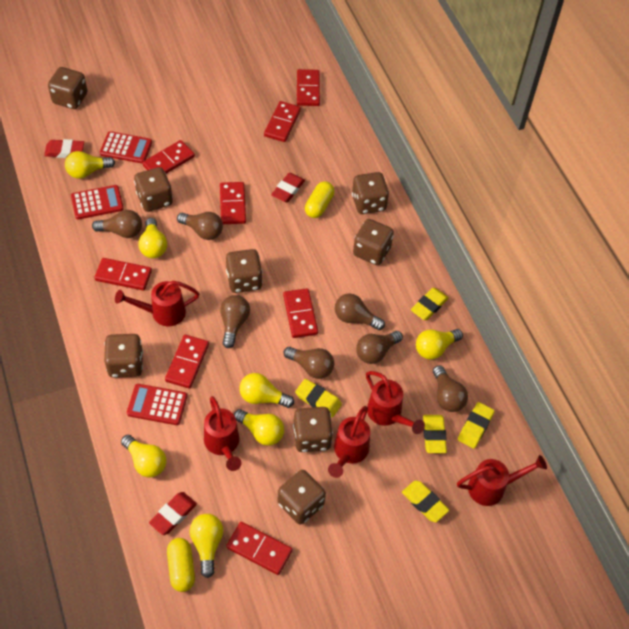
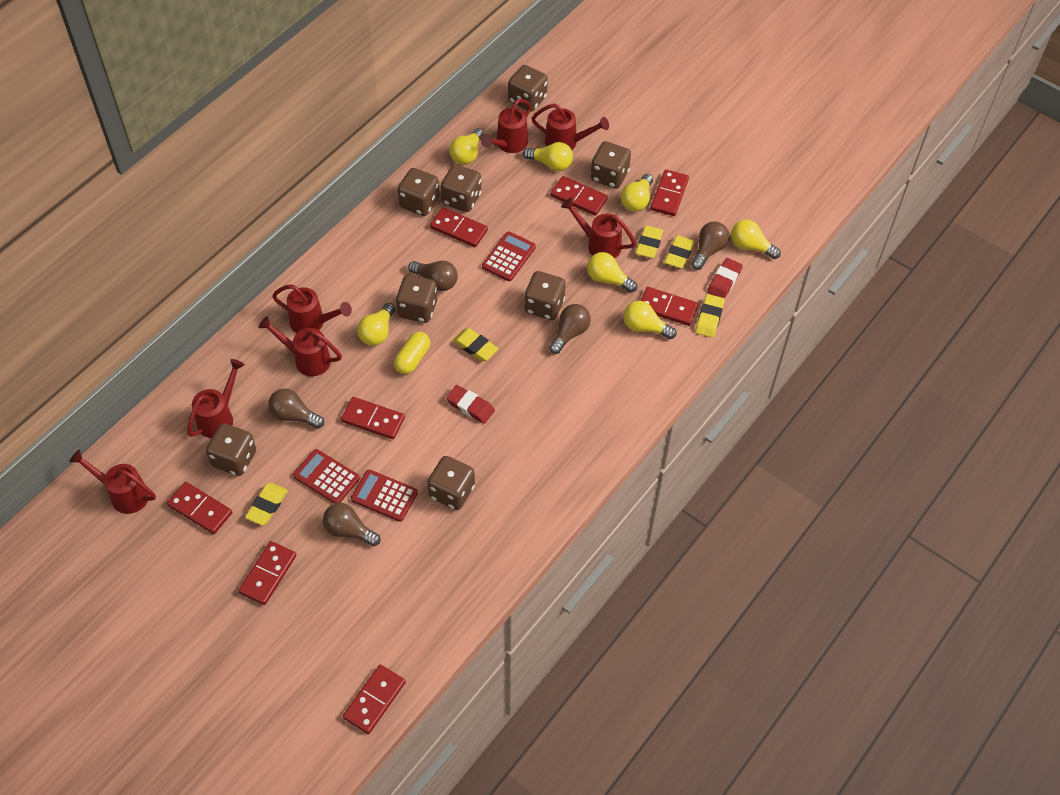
brown light bulb: 7 -> 5
red eraser: 3 -> 2
red watering can: 5 -> 7
yellow capsule: 2 -> 1

